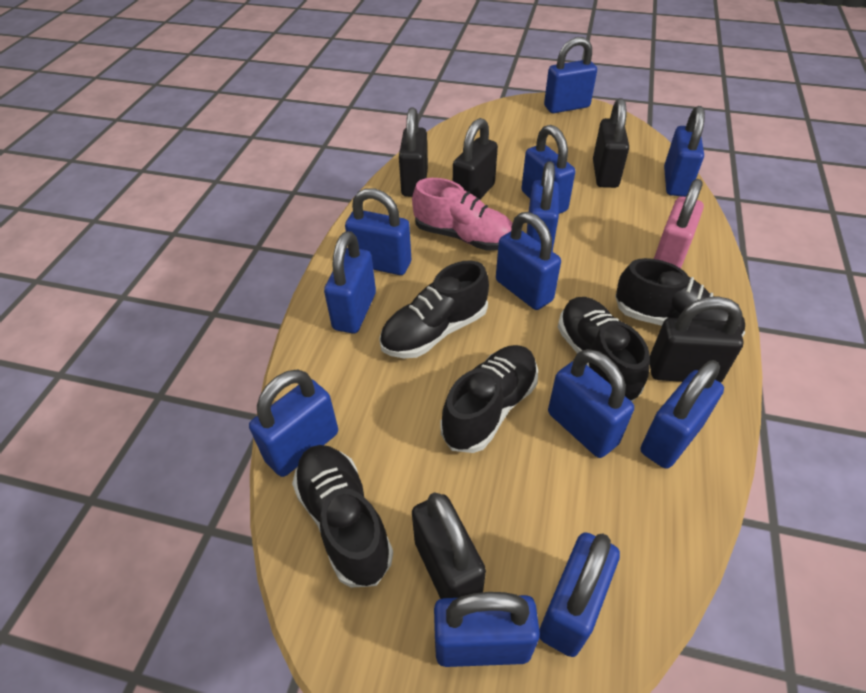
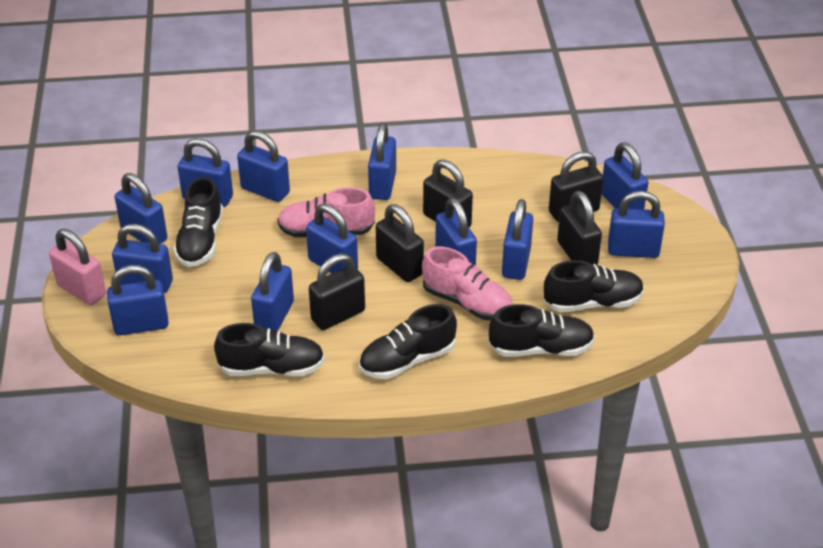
pink shoe: 1 -> 2

